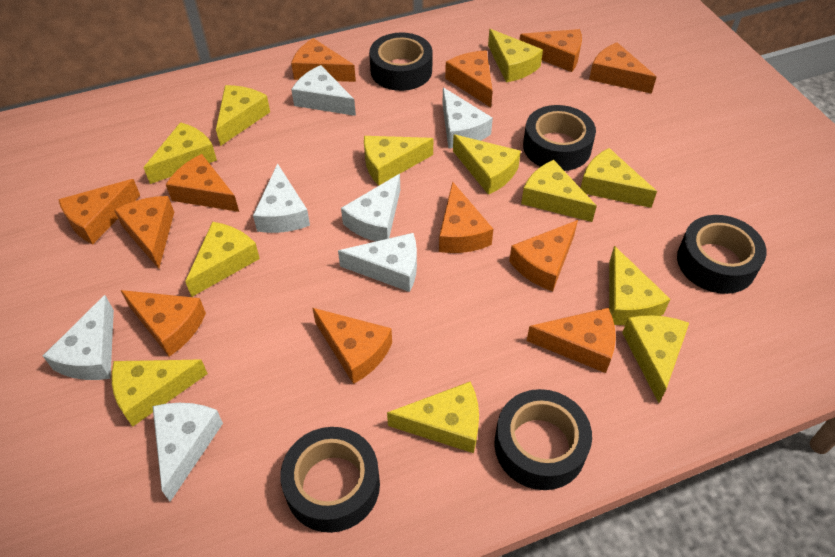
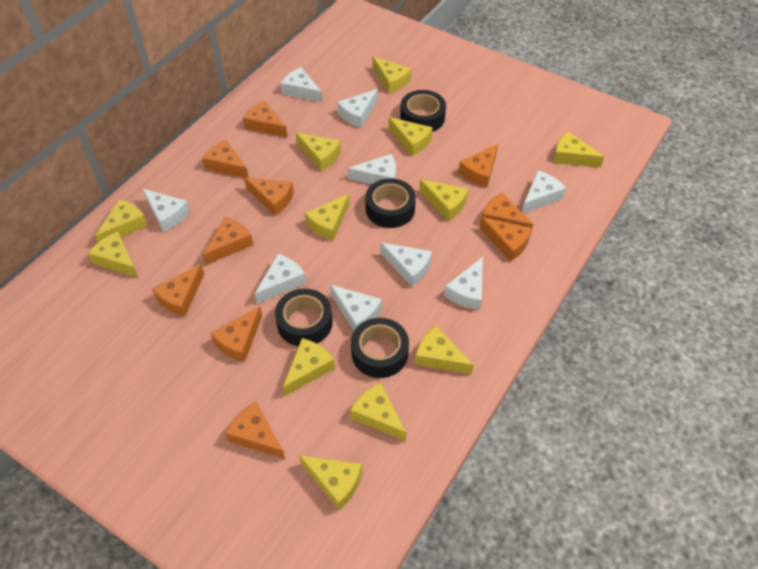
black tape: 5 -> 4
orange cheese: 12 -> 10
white cheese: 7 -> 9

